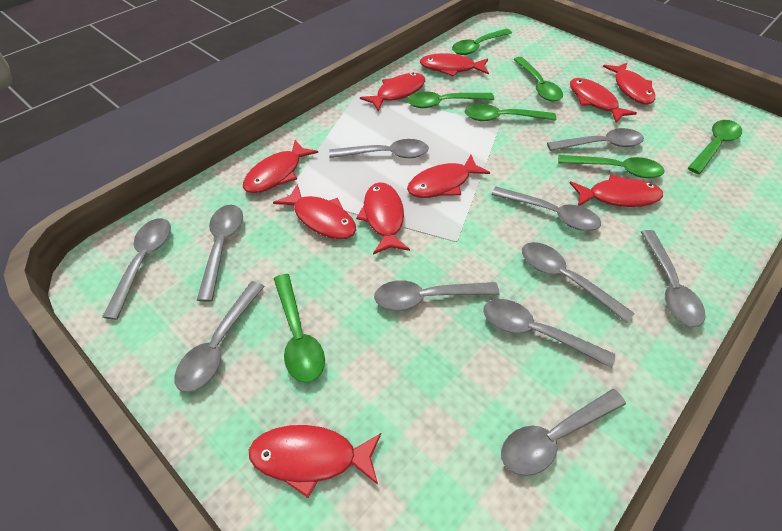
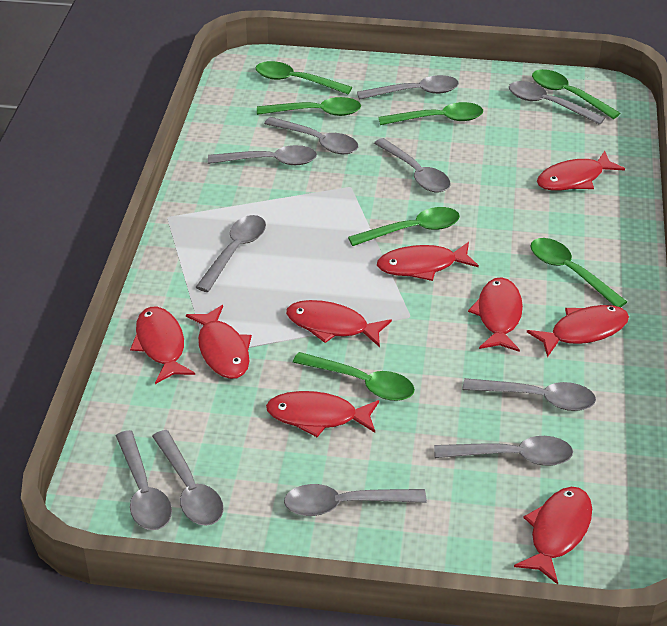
red fish: 10 -> 9

